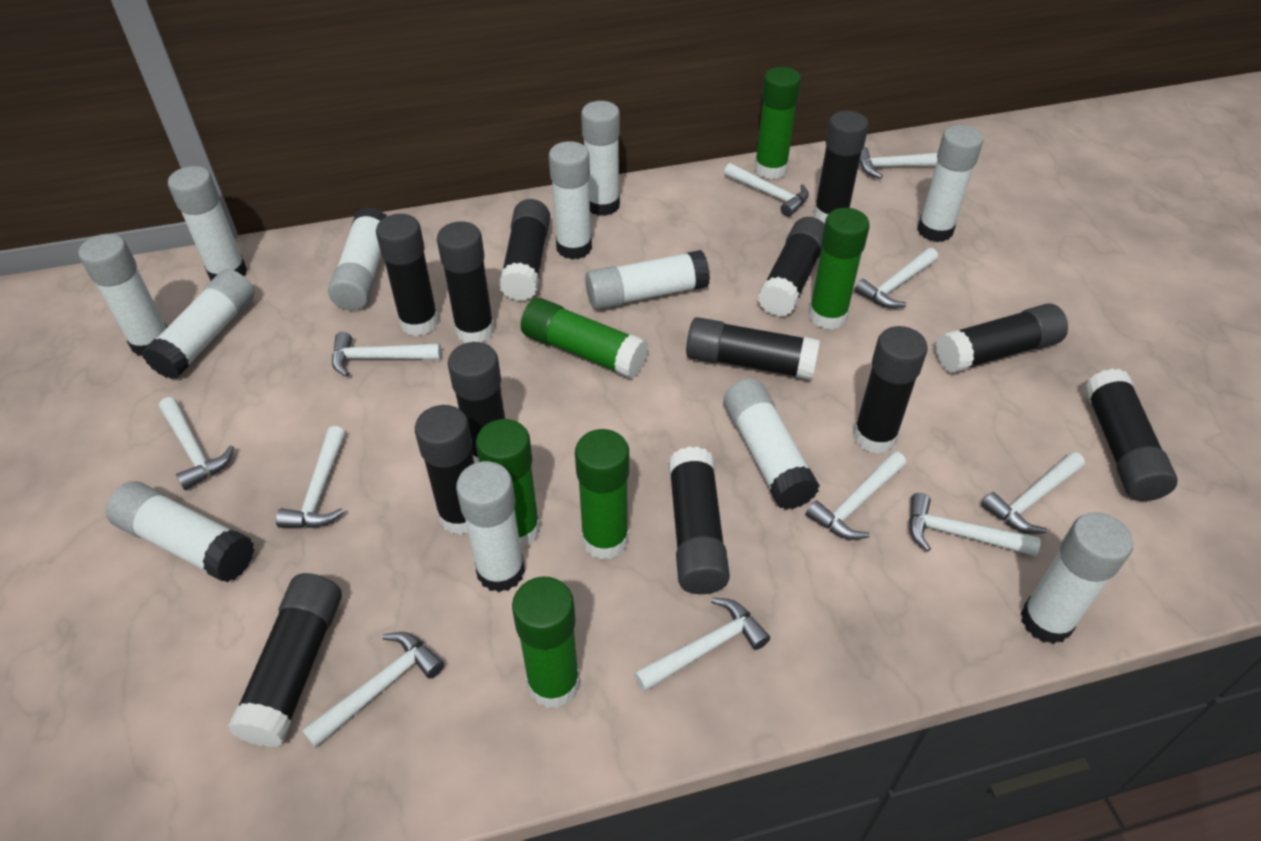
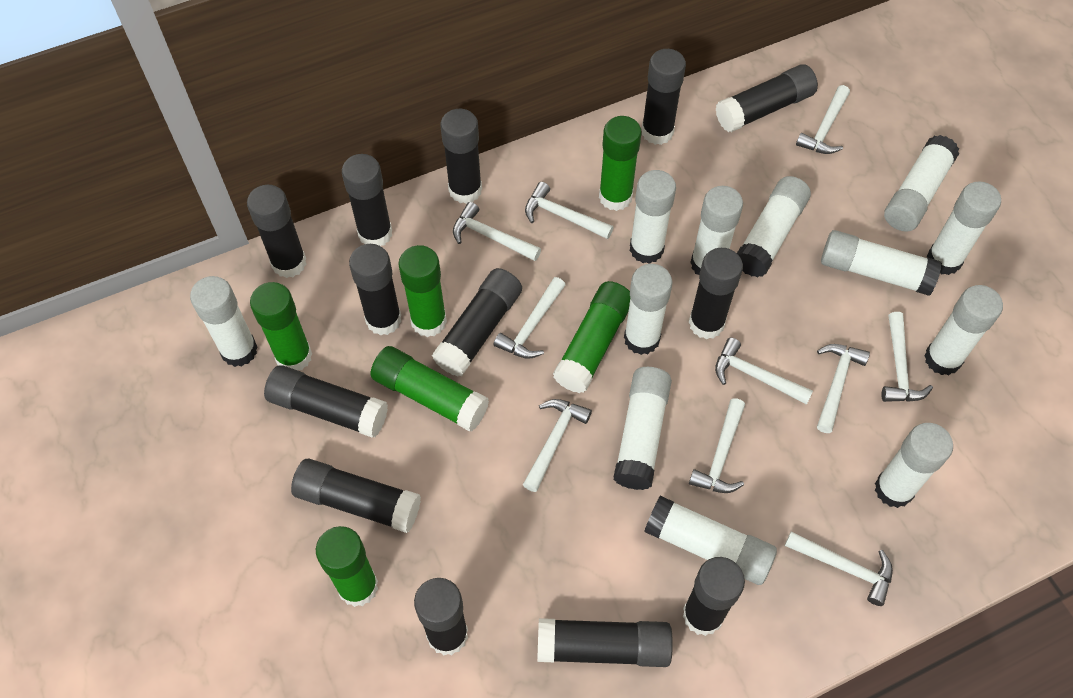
white hammer: 11 -> 10

